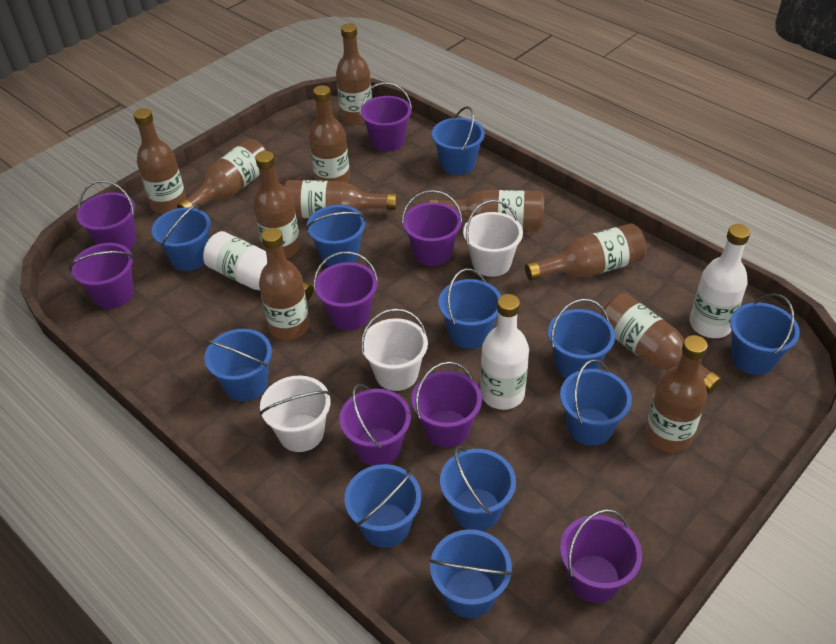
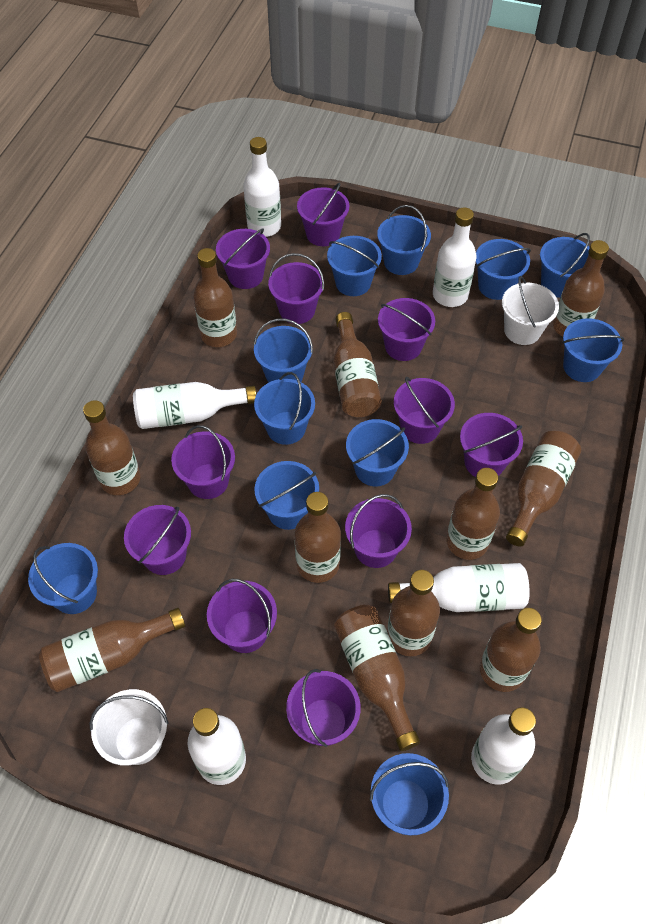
purple bucket: 8 -> 11
white bottle: 3 -> 6
white bucket: 3 -> 2

